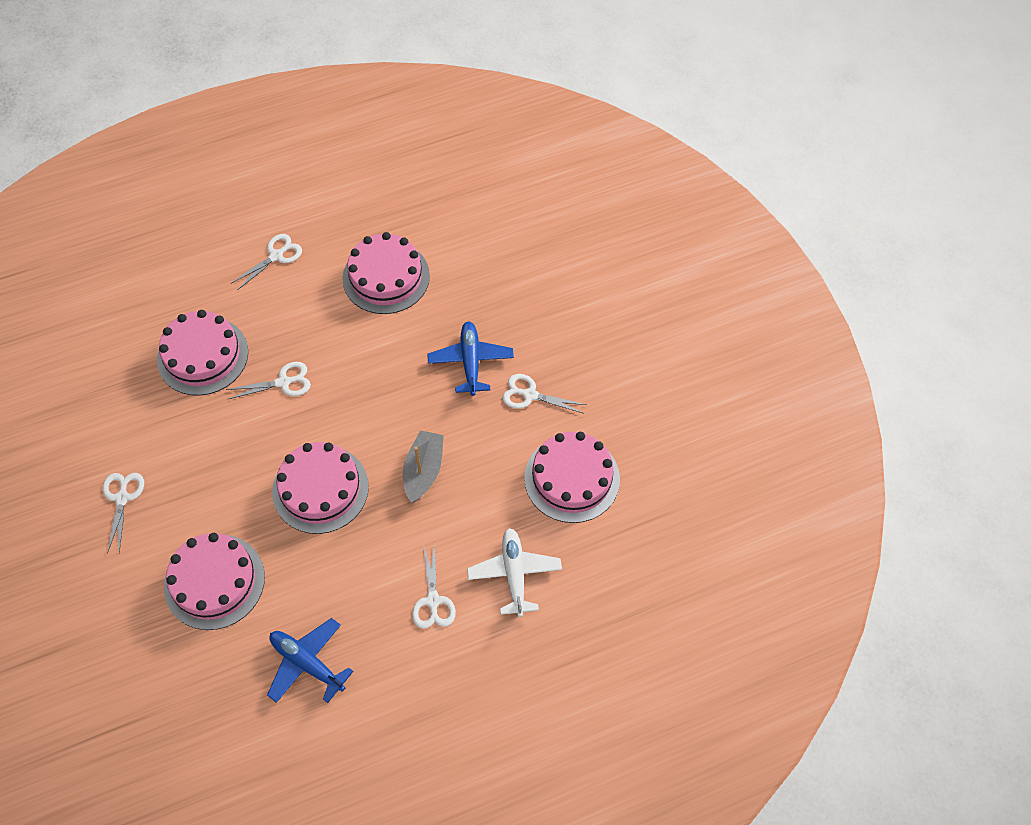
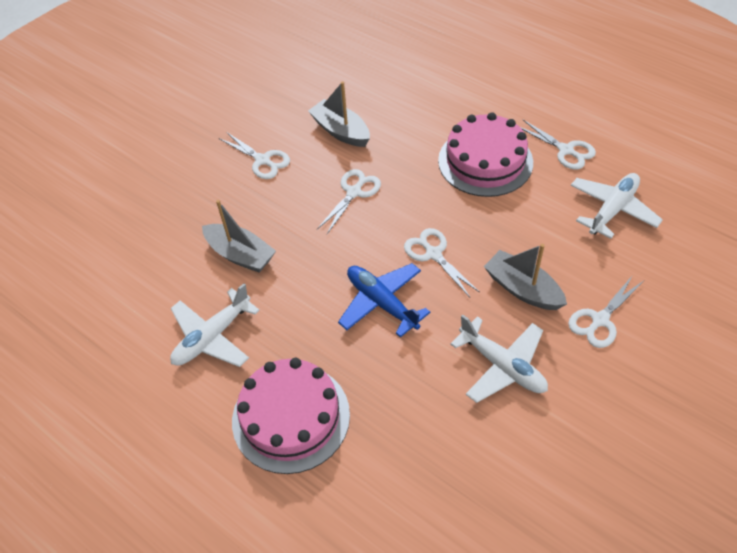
blue plane: 2 -> 1
grey boat: 1 -> 3
pink cake: 5 -> 2
white plane: 1 -> 3

